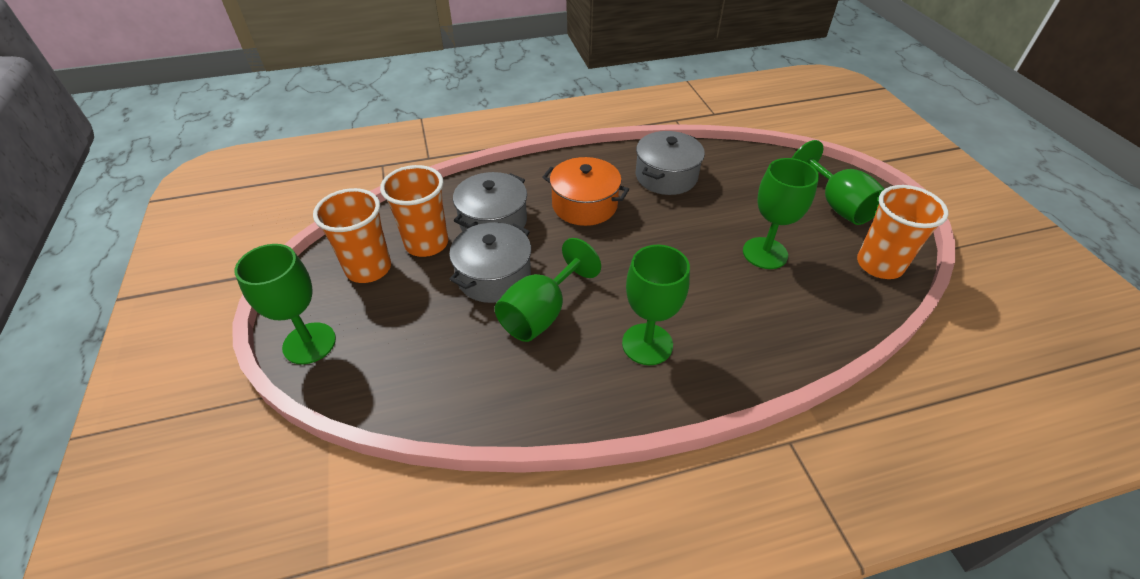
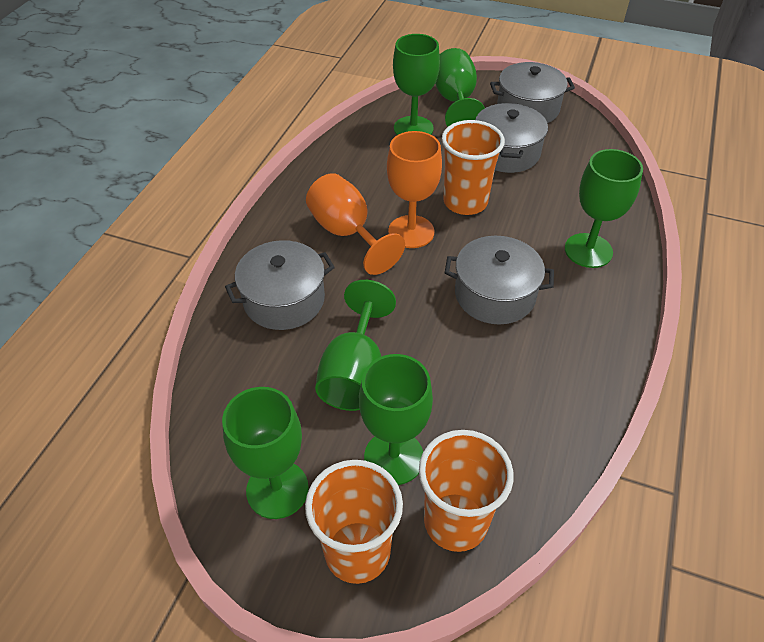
green goblet: 5 -> 6
grey pot: 3 -> 4
orange goblet: 0 -> 2
orange pot: 1 -> 0

